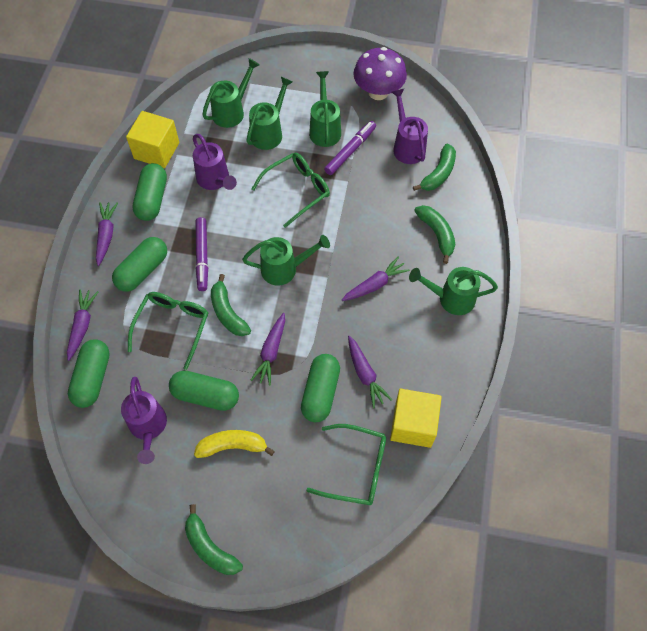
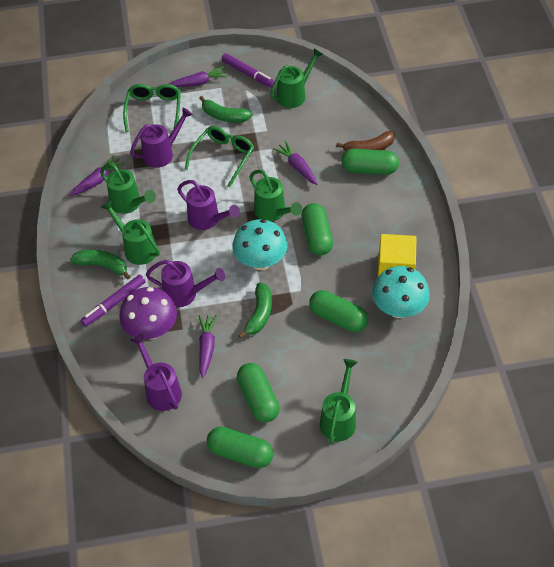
brown banana: 0 -> 1
green banana: 4 -> 3
green glasses: 3 -> 2
purple carrot: 5 -> 4
purple watering can: 3 -> 4
turquoise mushroom: 0 -> 2
yellow banana: 1 -> 0
yellow cube: 2 -> 1

